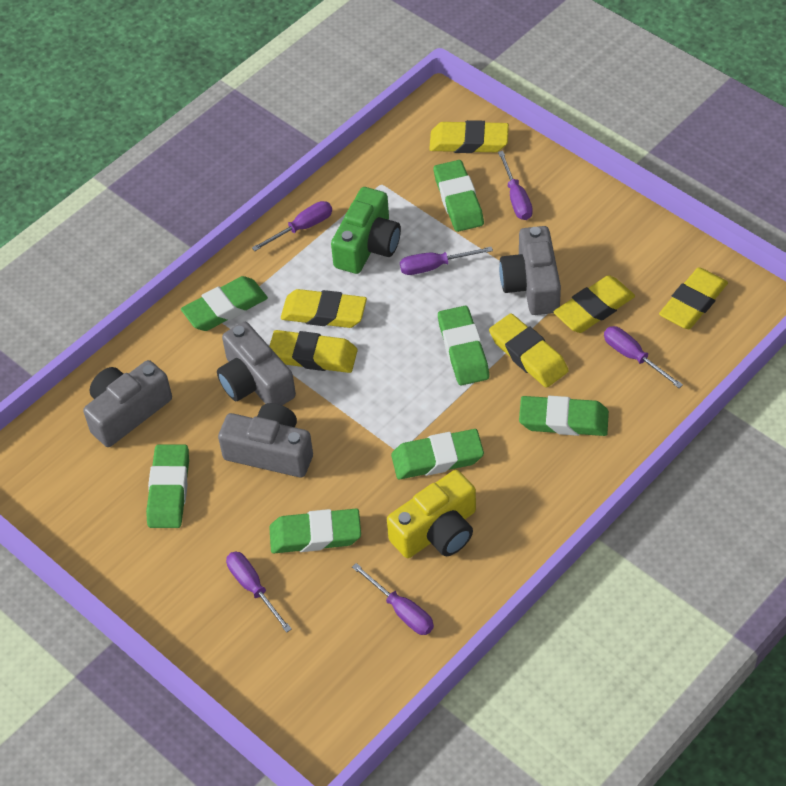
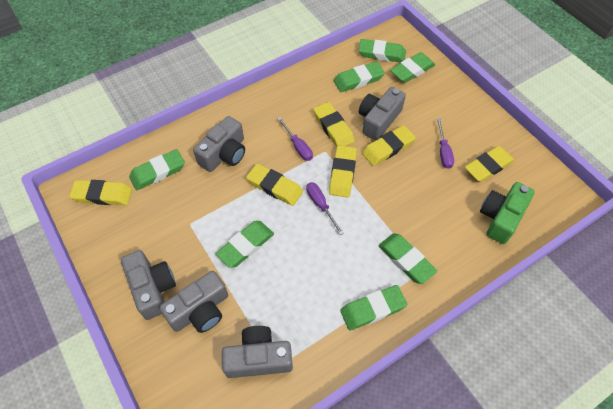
grey camera: 4 -> 5
purple screwdriver: 6 -> 3
yellow camera: 1 -> 0

